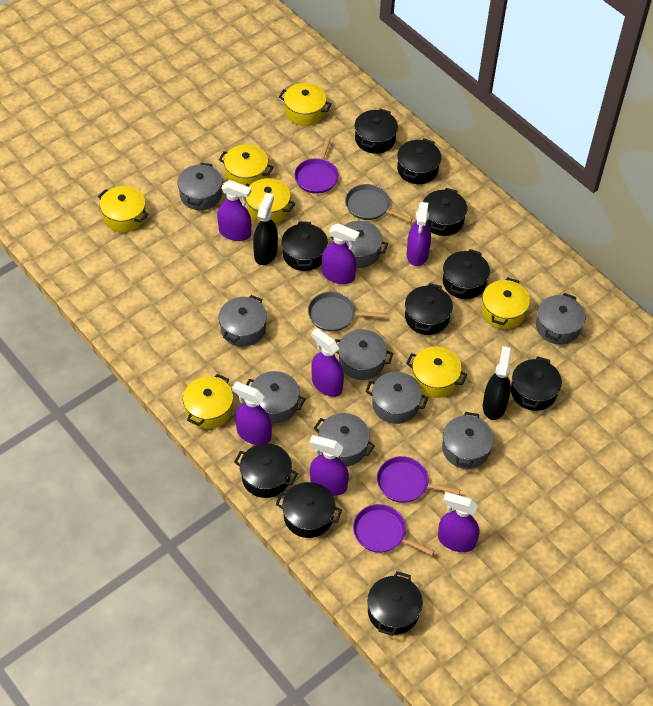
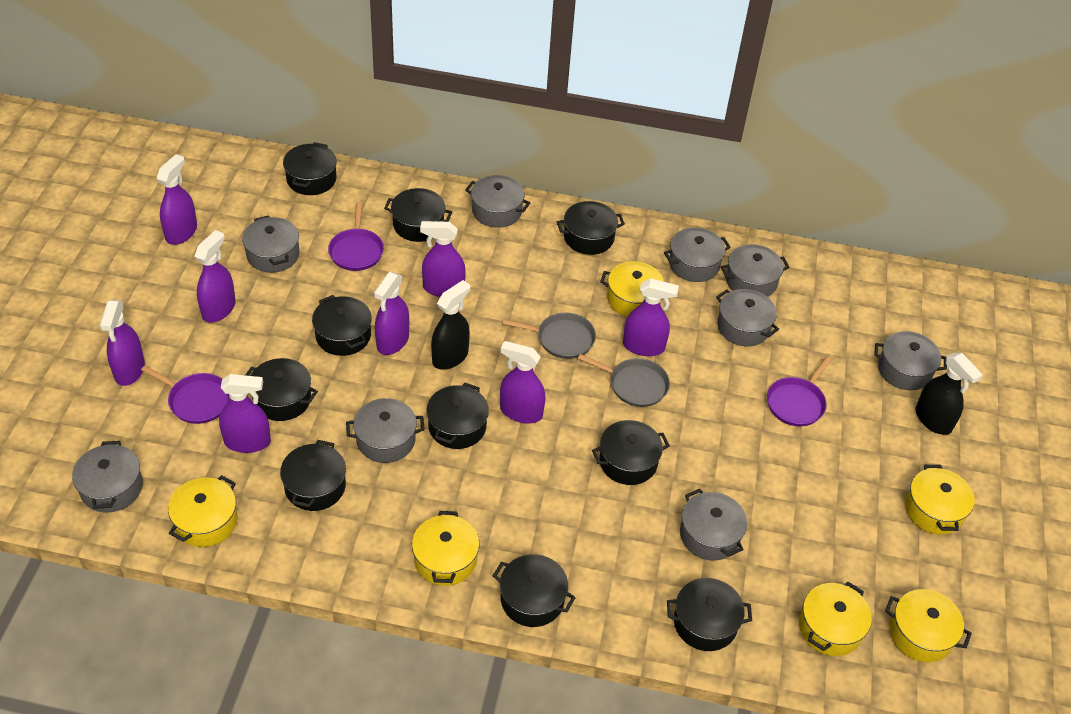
purple spray bottle: 7 -> 8
yellow pot: 7 -> 6

